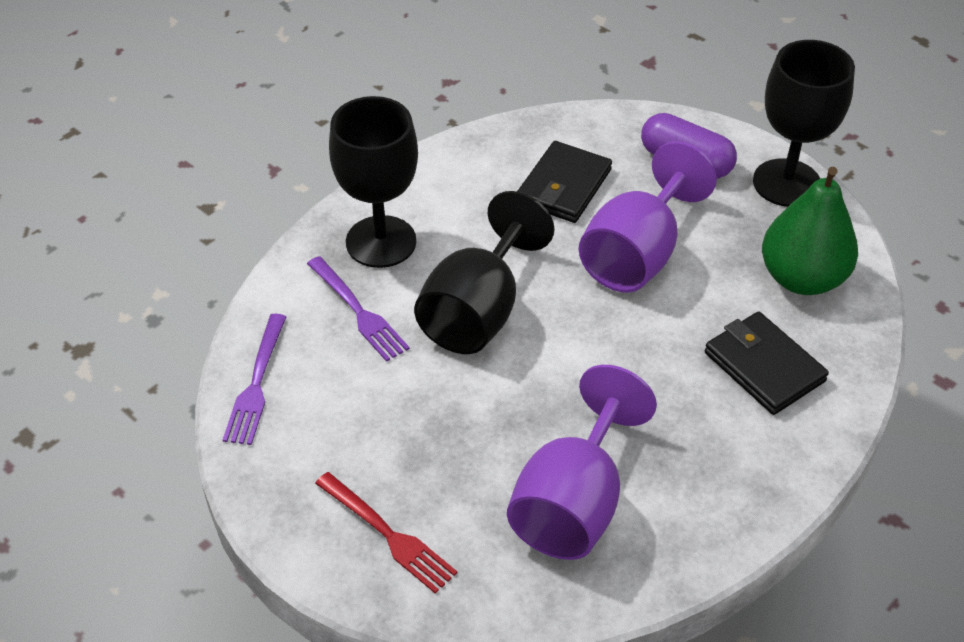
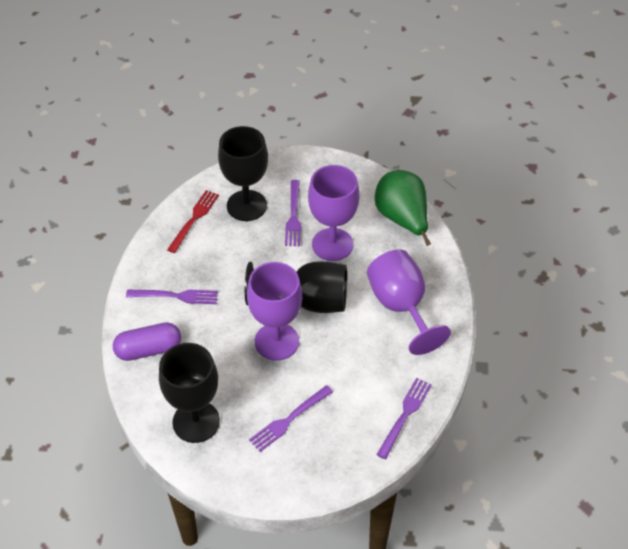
black wallet: 2 -> 0
purple fork: 2 -> 4
purple goblet: 2 -> 3

